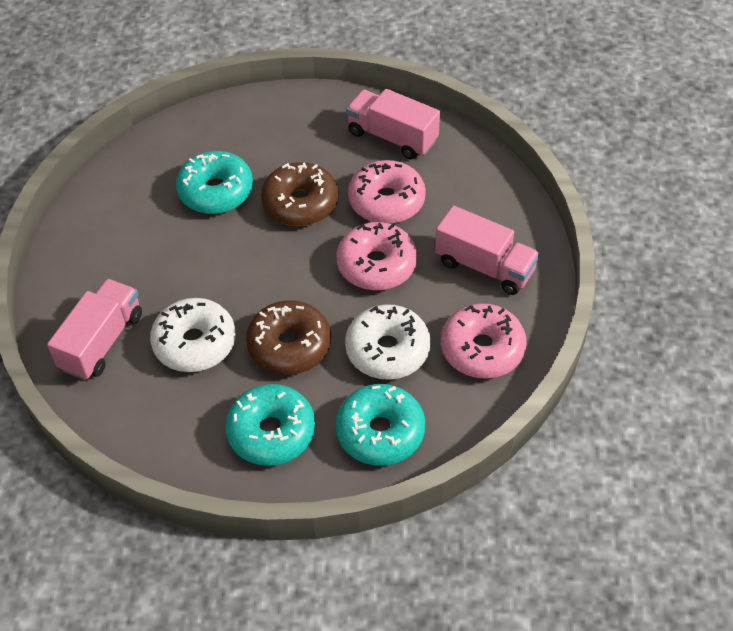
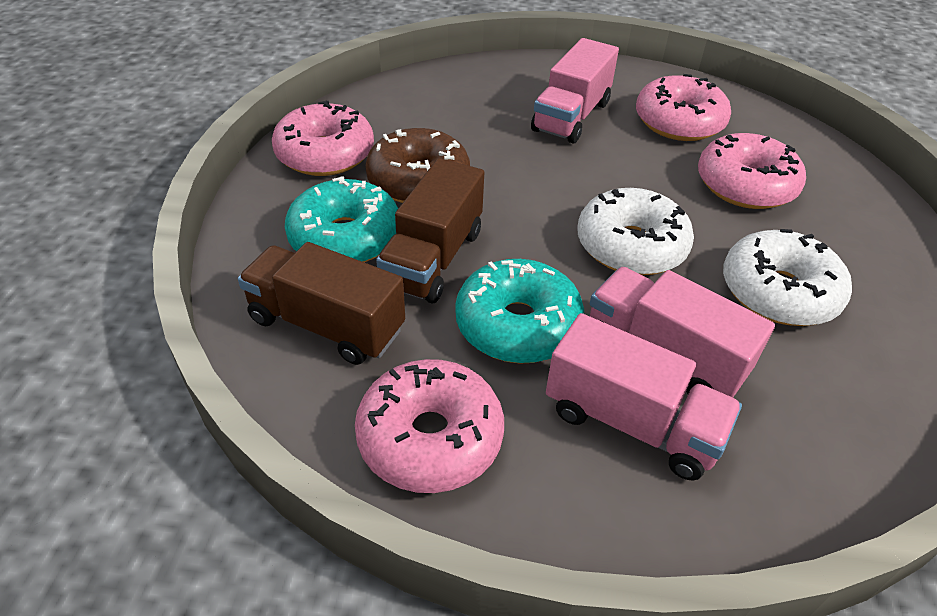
brown donut: 2 -> 1
brown truck: 0 -> 2
pink donut: 3 -> 4
turquoise donut: 3 -> 2

